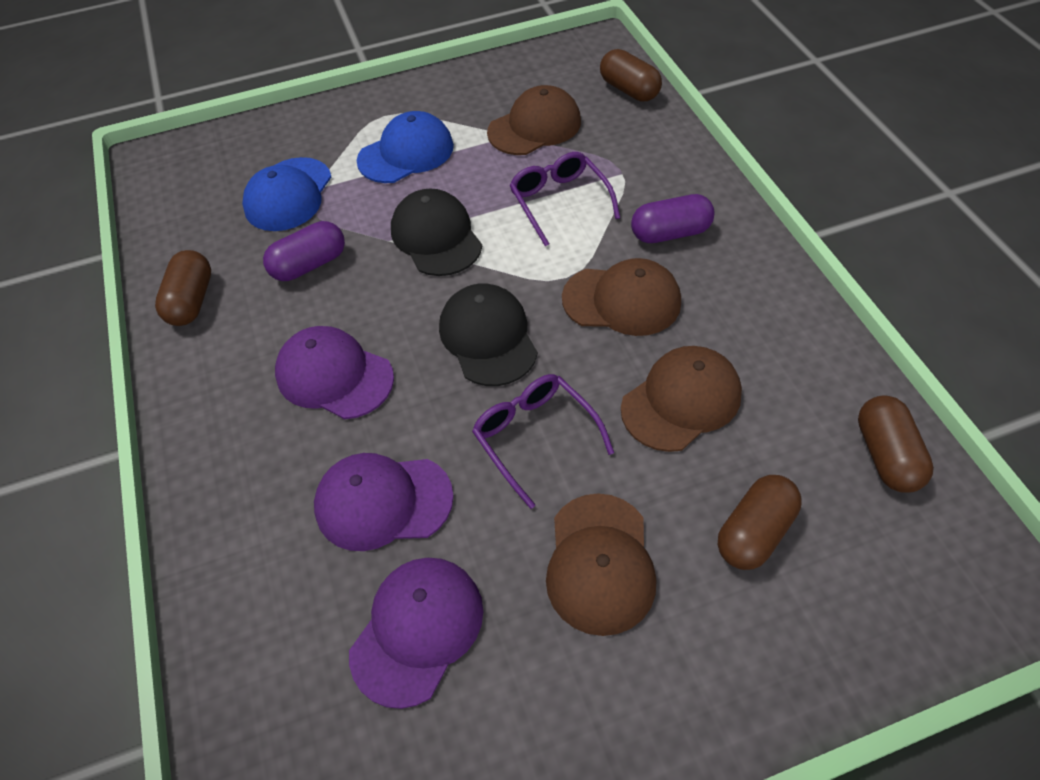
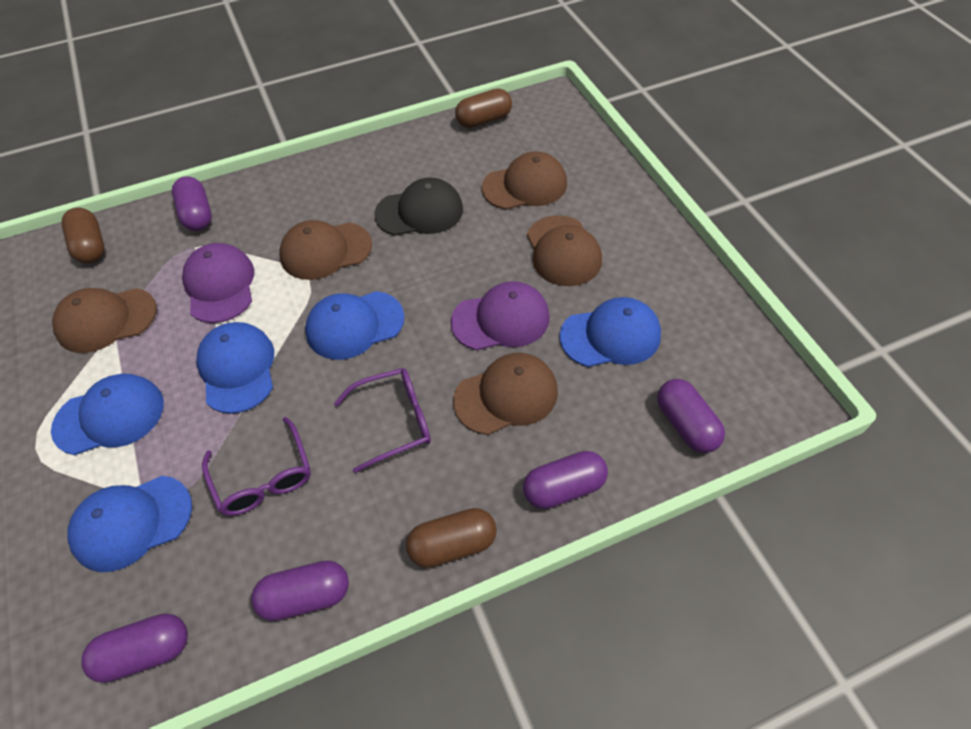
black cap: 2 -> 1
blue cap: 2 -> 5
brown cap: 4 -> 5
brown capsule: 4 -> 3
purple cap: 3 -> 2
purple capsule: 2 -> 5

